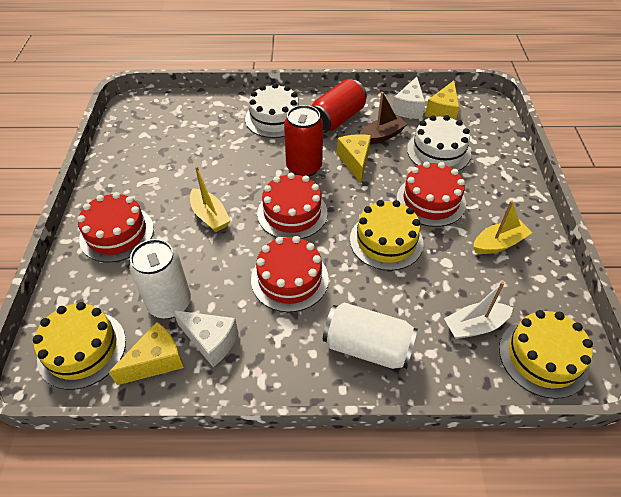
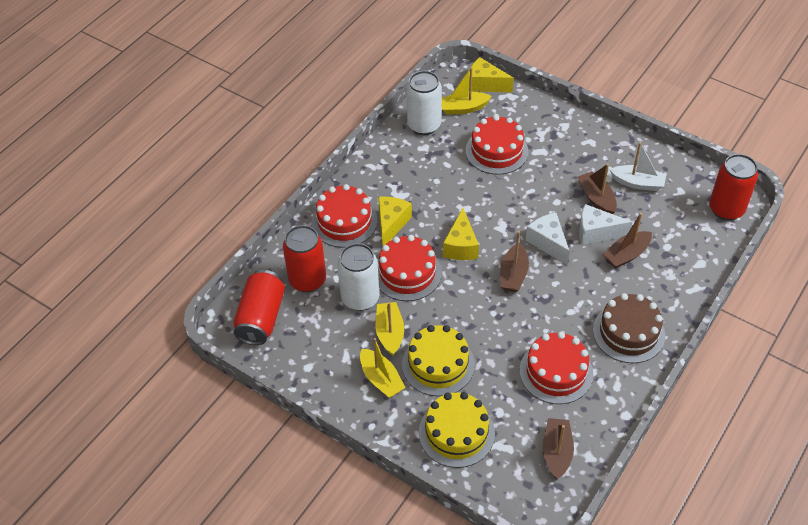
brown boat: 1 -> 4
brown cake: 0 -> 1
red can: 2 -> 3
white cake: 2 -> 0
yellow boat: 2 -> 3
yellow cake: 3 -> 2

